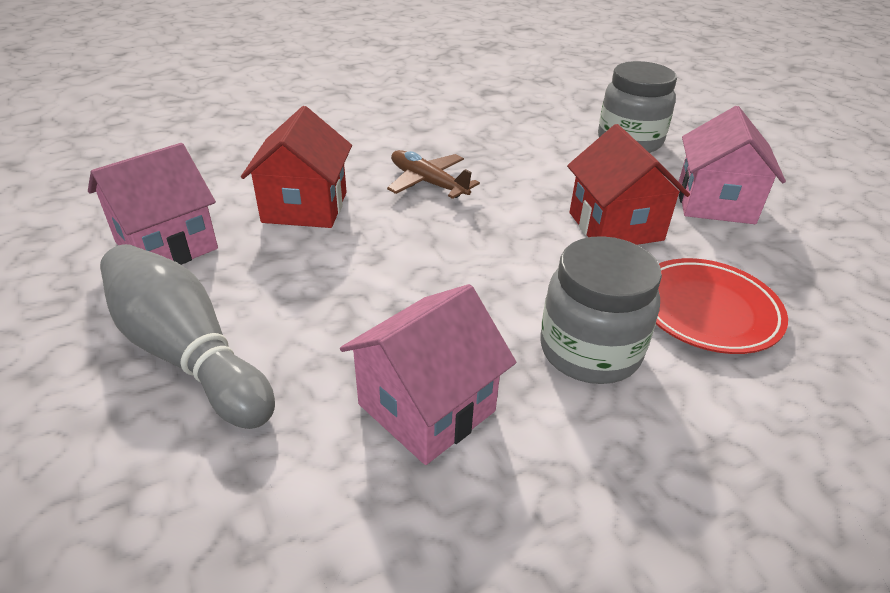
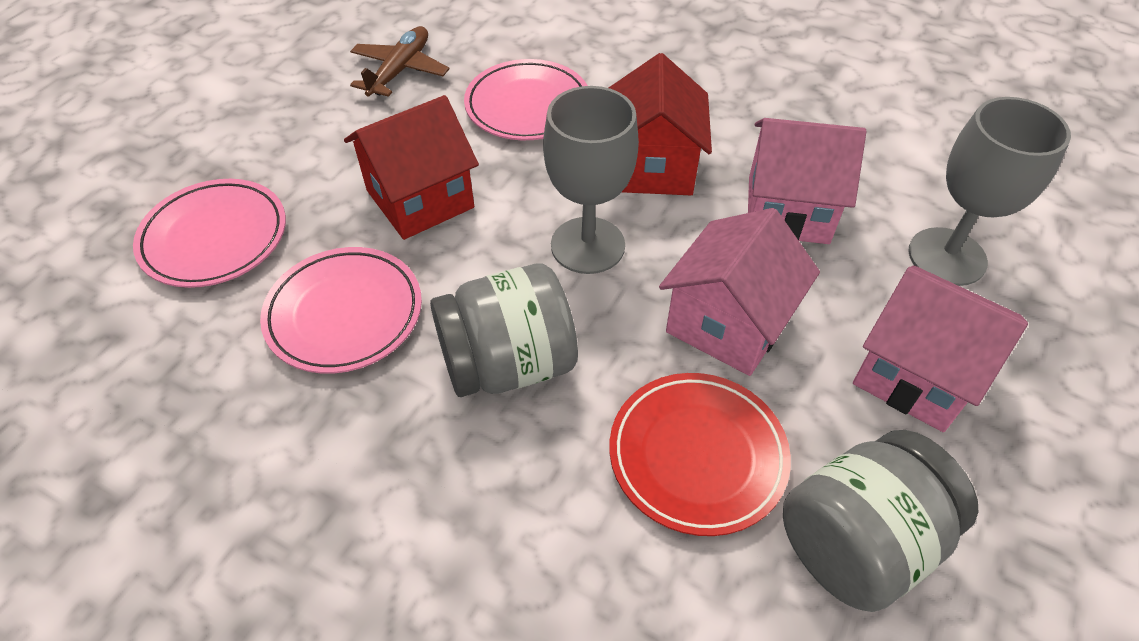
grey bowling pin: 1 -> 0
grey goblet: 0 -> 2
pink plate: 0 -> 3

